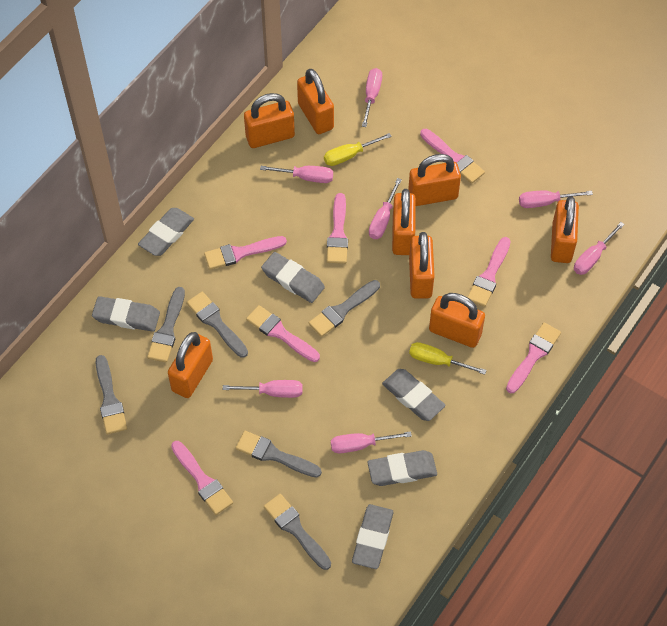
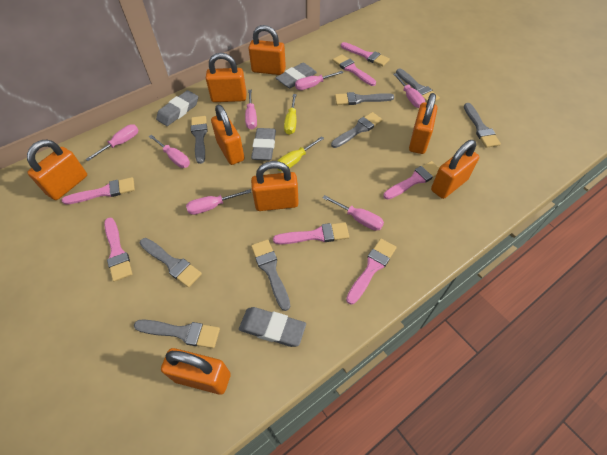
grey brush: 6 -> 8
grey eraser: 6 -> 4

